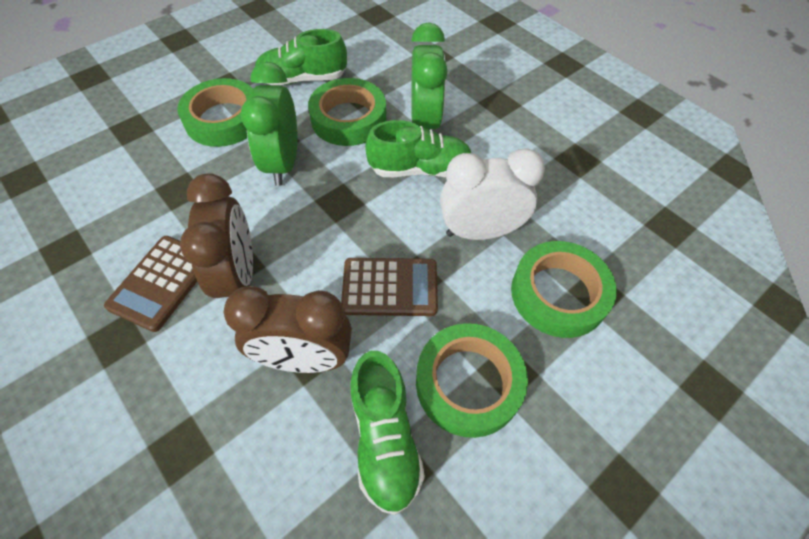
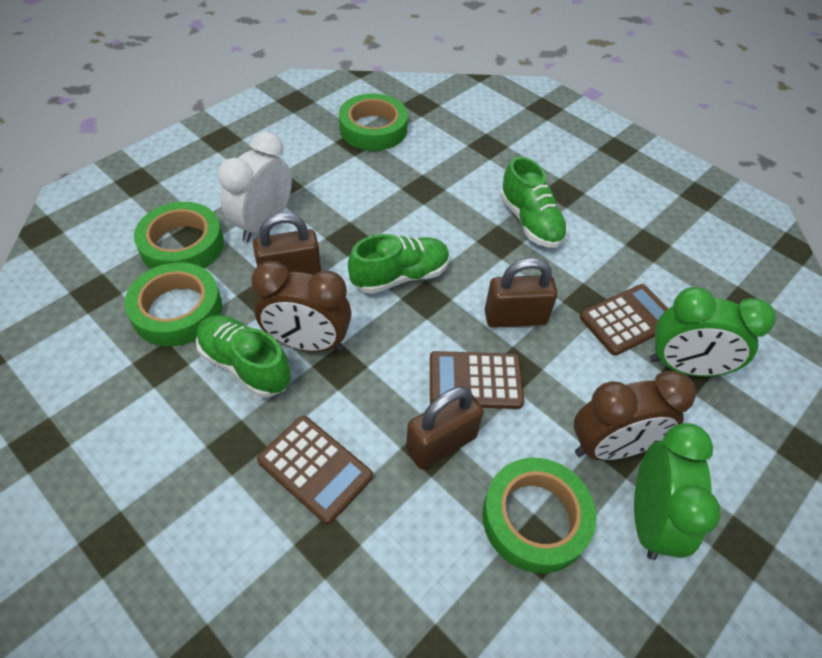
brown calculator: 2 -> 3
brown padlock: 0 -> 3

